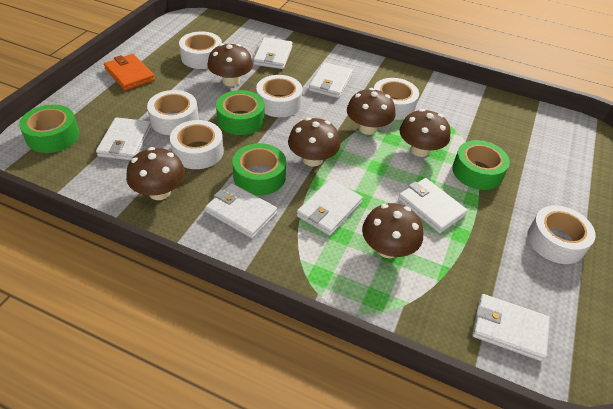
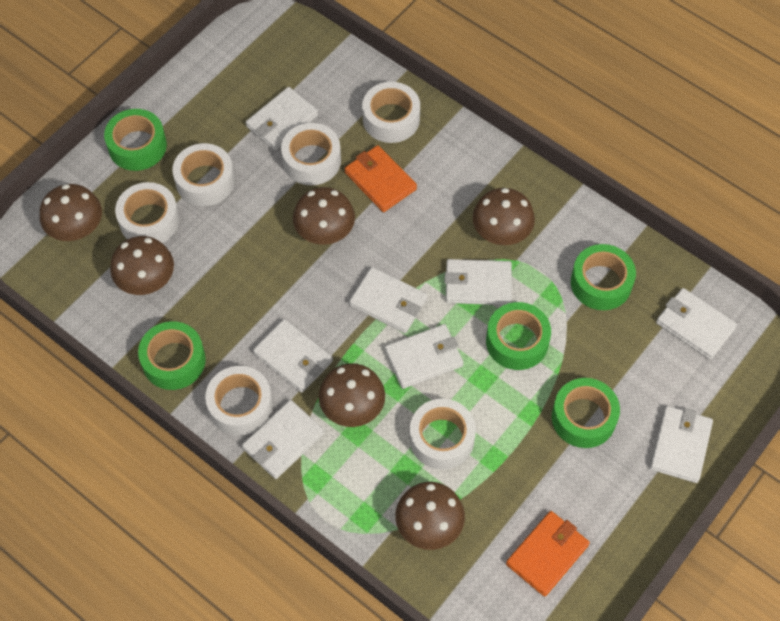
green tape: 4 -> 5
orange wallet: 1 -> 2
white wallet: 7 -> 8

